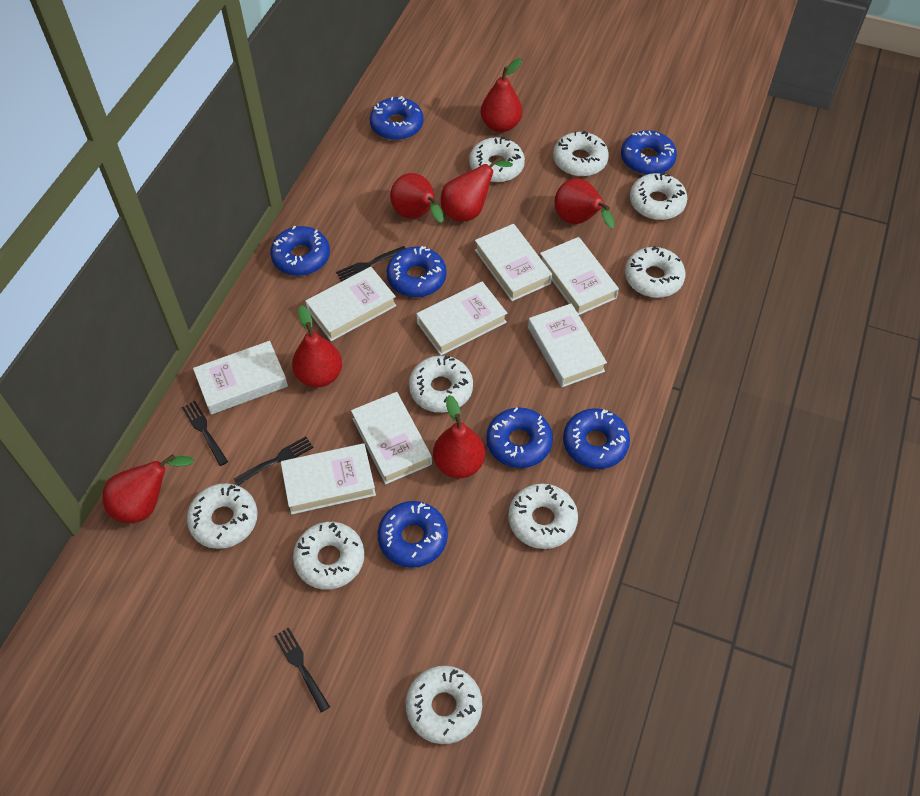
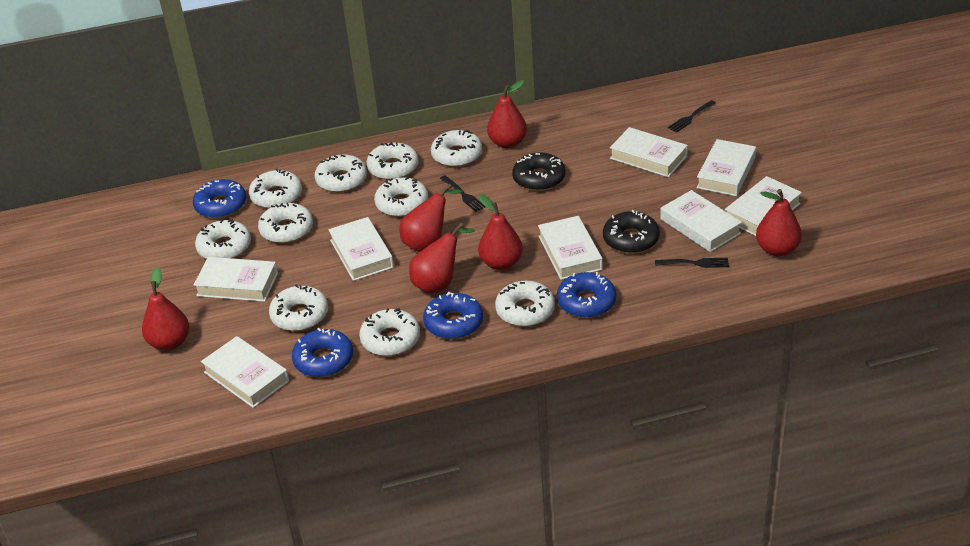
black donut: 0 -> 2
black fork: 4 -> 3
blue donut: 7 -> 4
red pear: 7 -> 6
white donut: 9 -> 10

